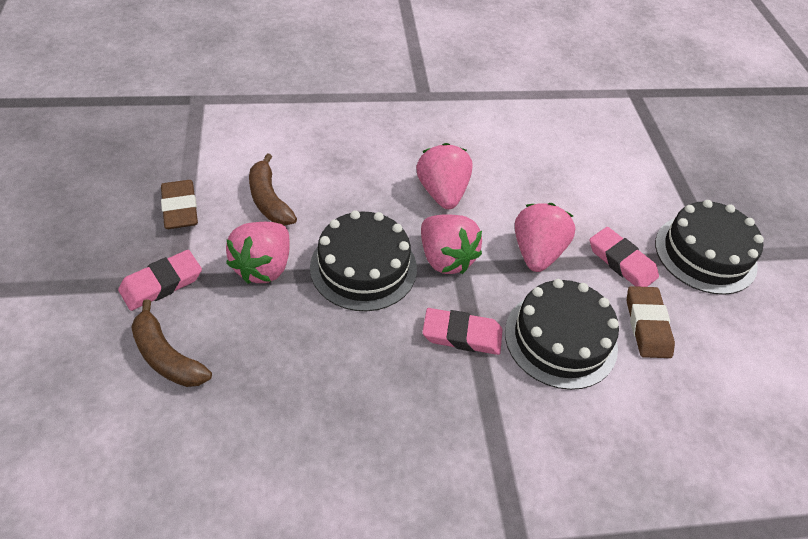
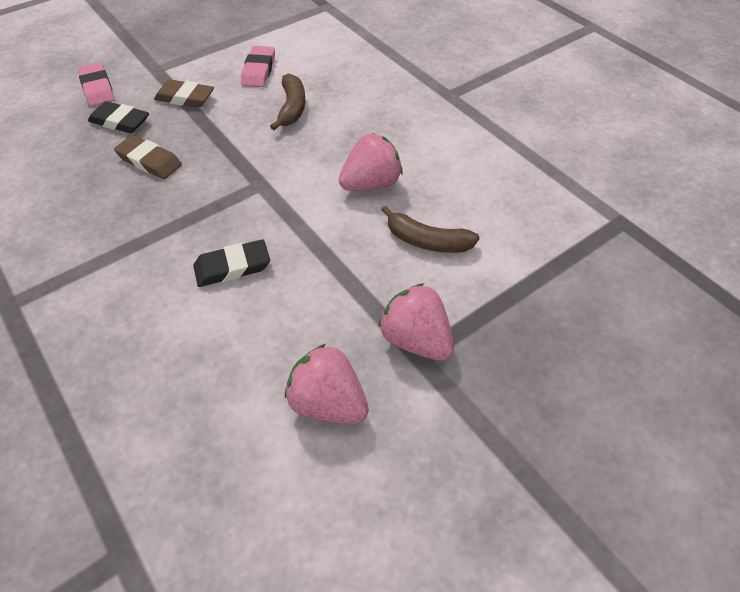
black cake: 3 -> 0
black eraser: 0 -> 2
pink eraser: 3 -> 2
pink strawberry: 4 -> 3

